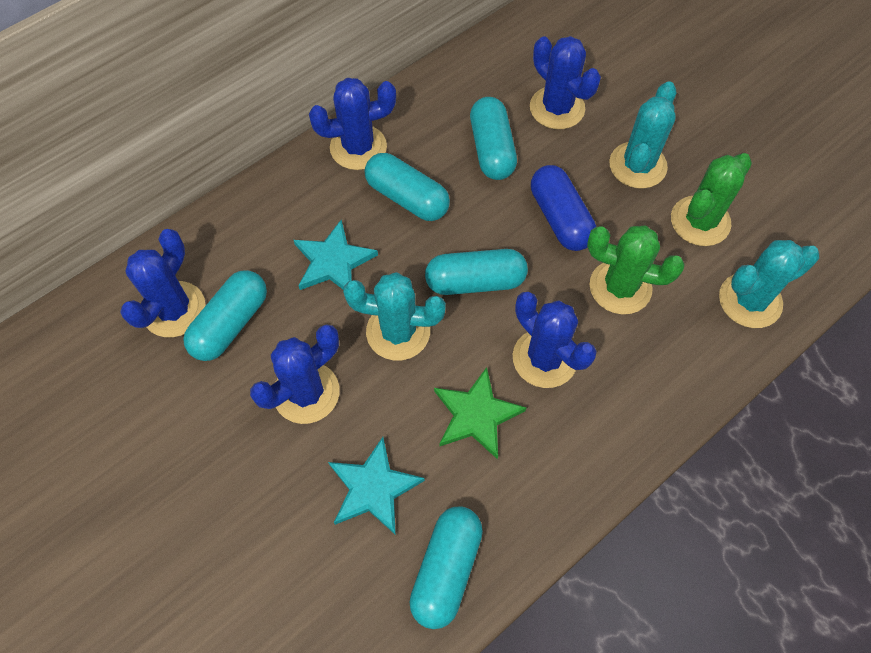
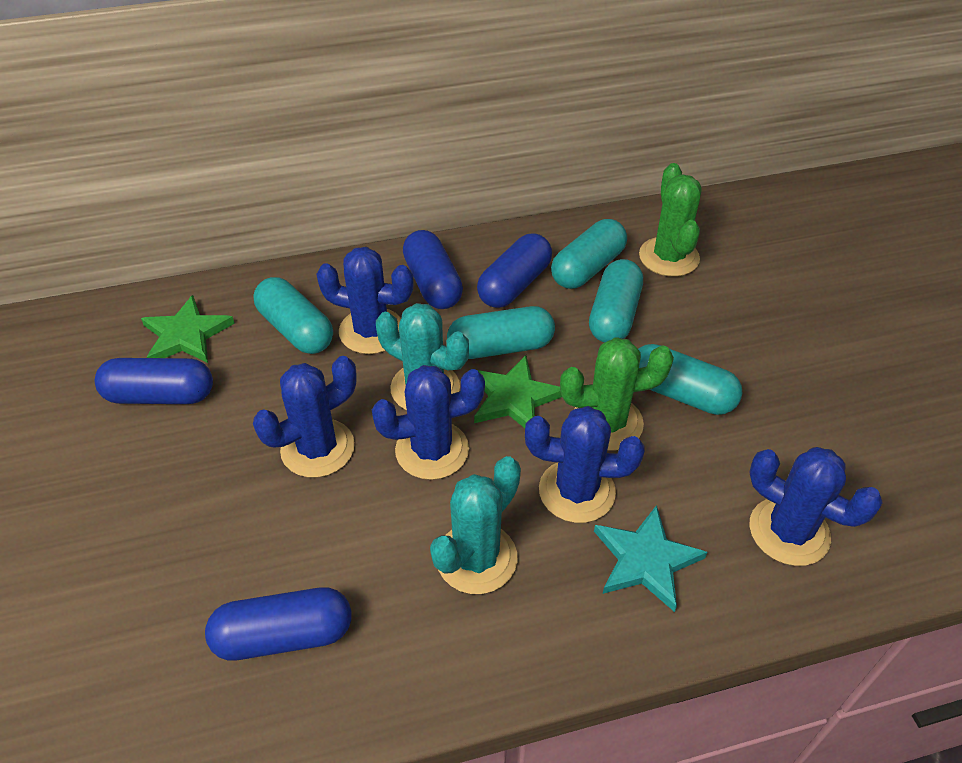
blue capsule: 1 -> 4
green star: 1 -> 2
turquoise cactus: 3 -> 2
turquoise star: 2 -> 1

